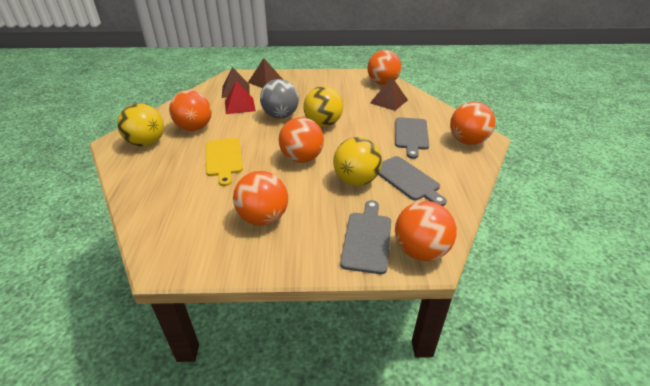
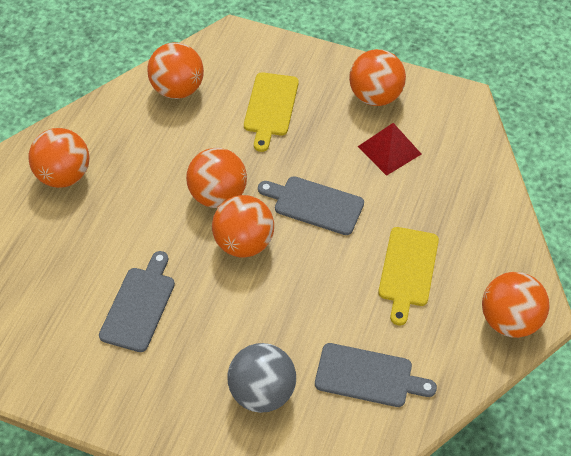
brown pyramid: 3 -> 0
yellow ball: 3 -> 0
yellow cutting board: 1 -> 2

